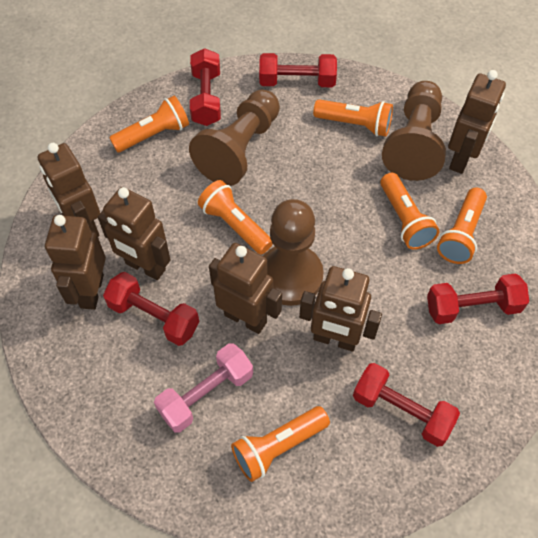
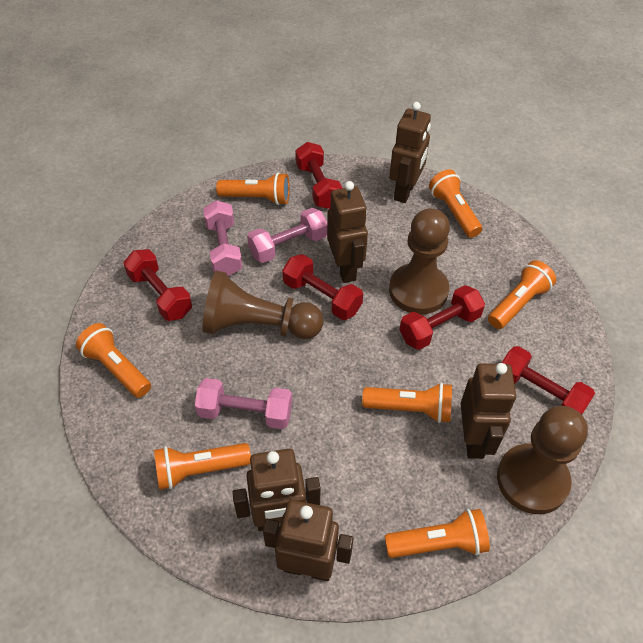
brown robot: 6 -> 5
orange flashlight: 6 -> 7
pink dumbbell: 1 -> 3

